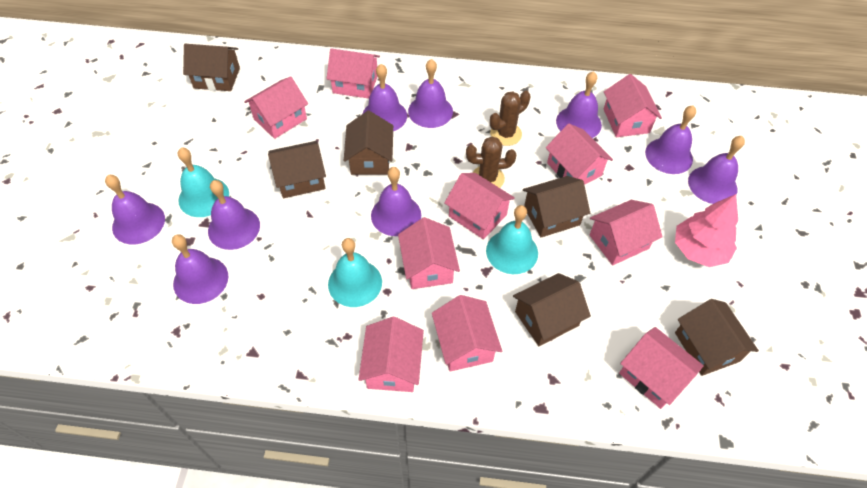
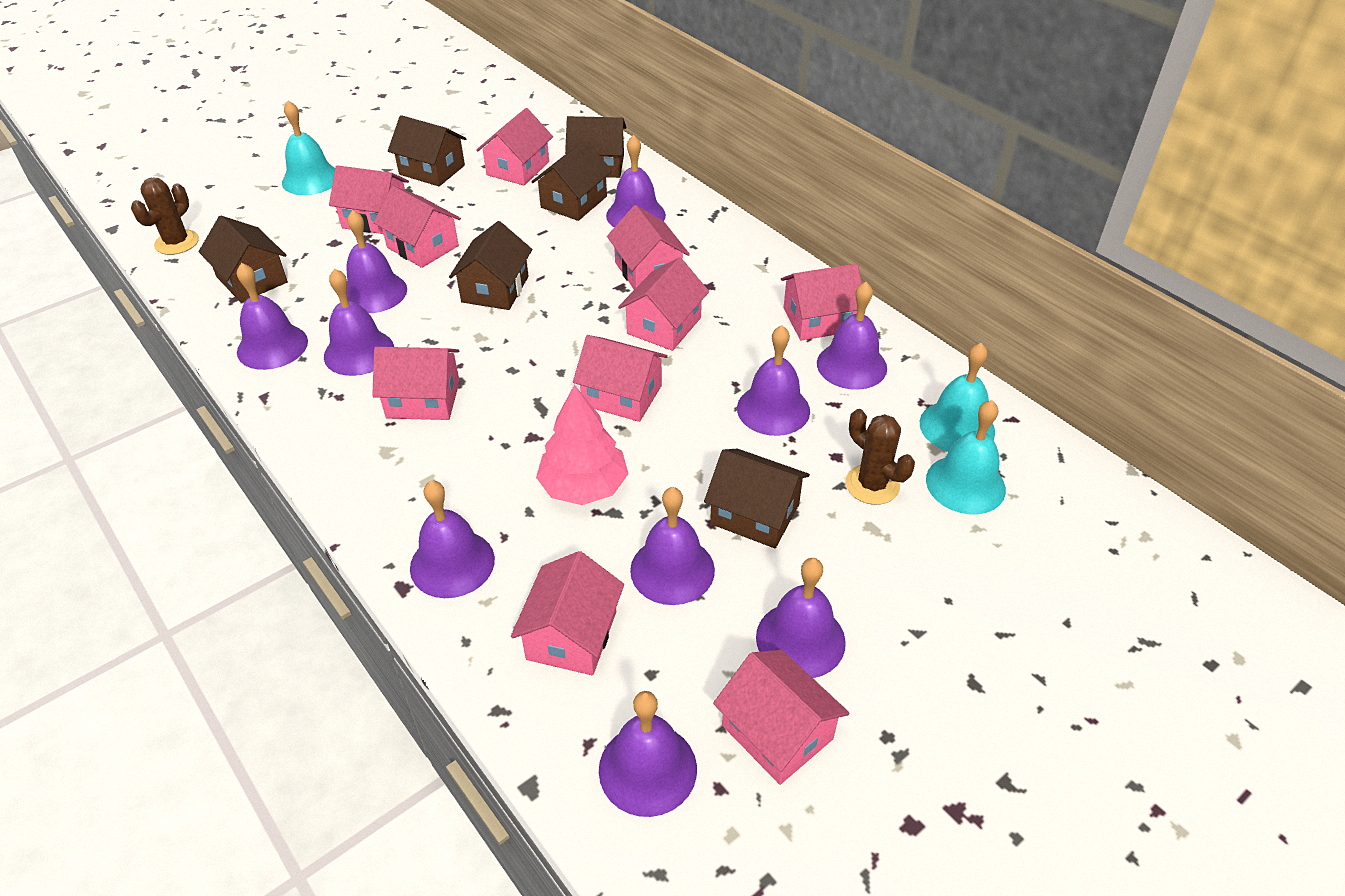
purple bell: 9 -> 10

